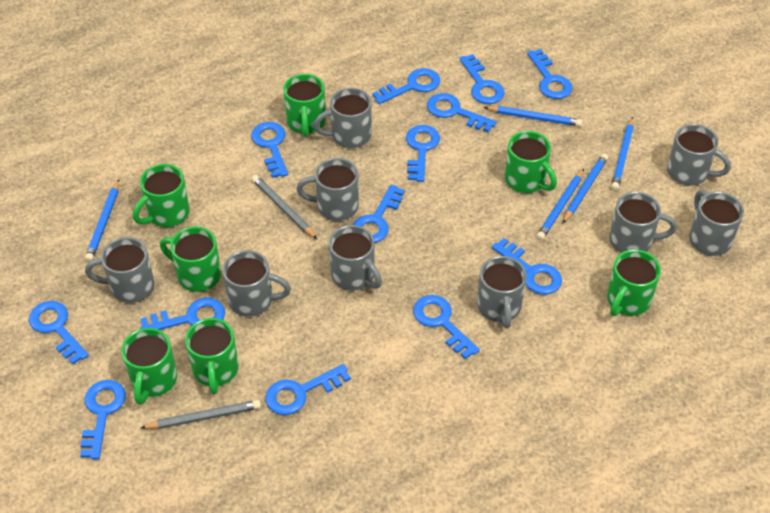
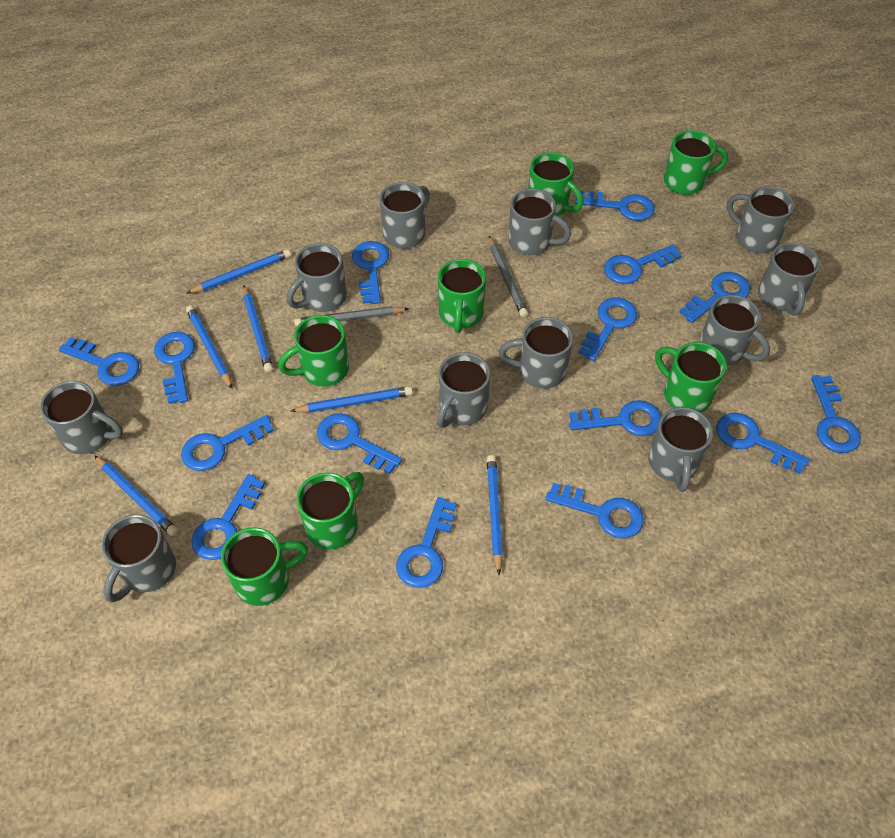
blue key: 13 -> 15
blue pencil: 5 -> 6
grey mug: 9 -> 11

